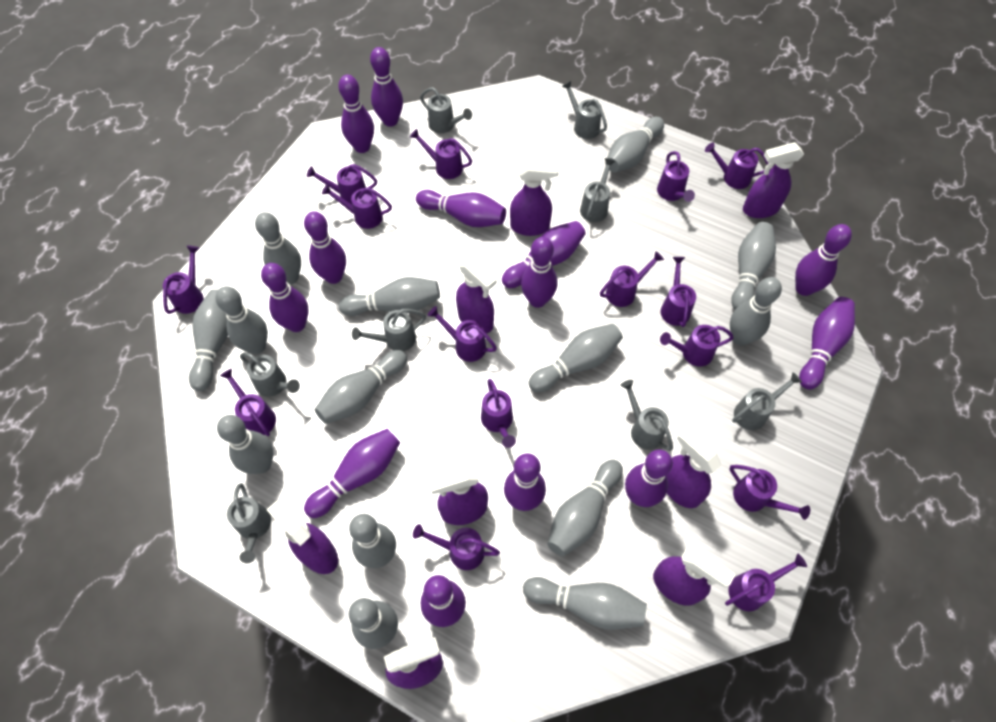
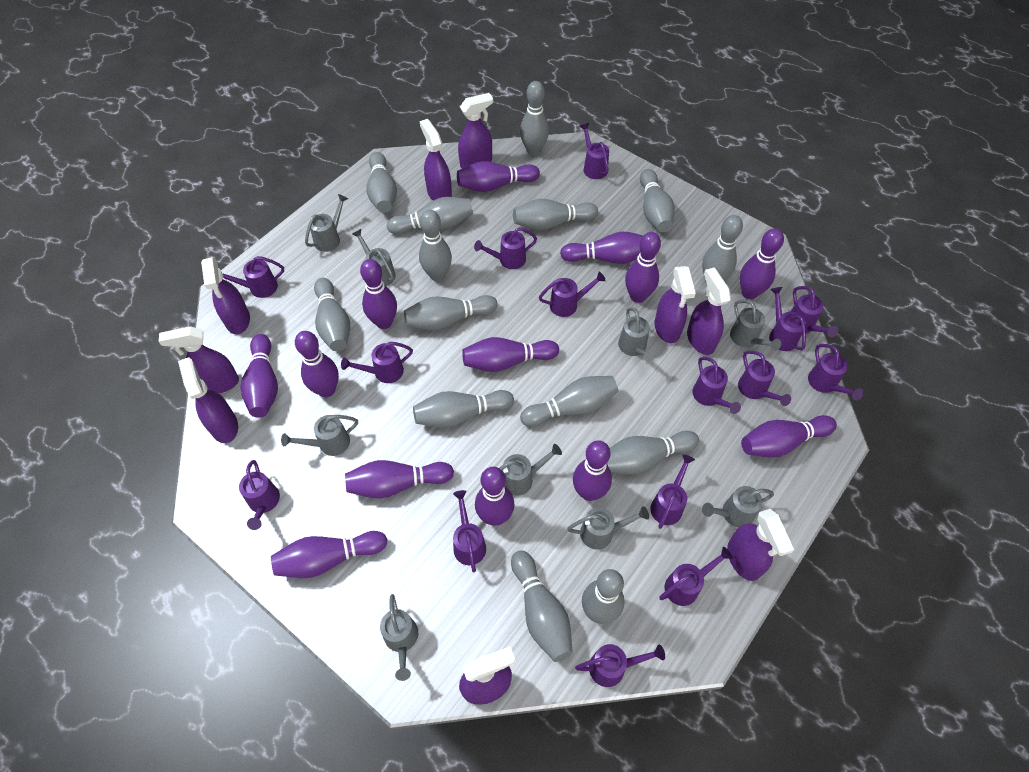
grey watering can: 8 -> 9
purple spray bottle: 8 -> 9

